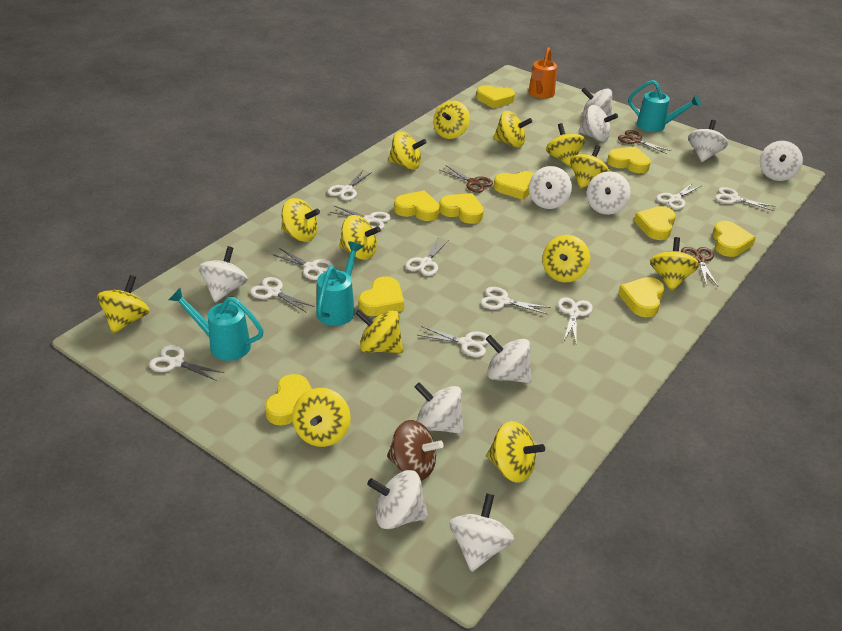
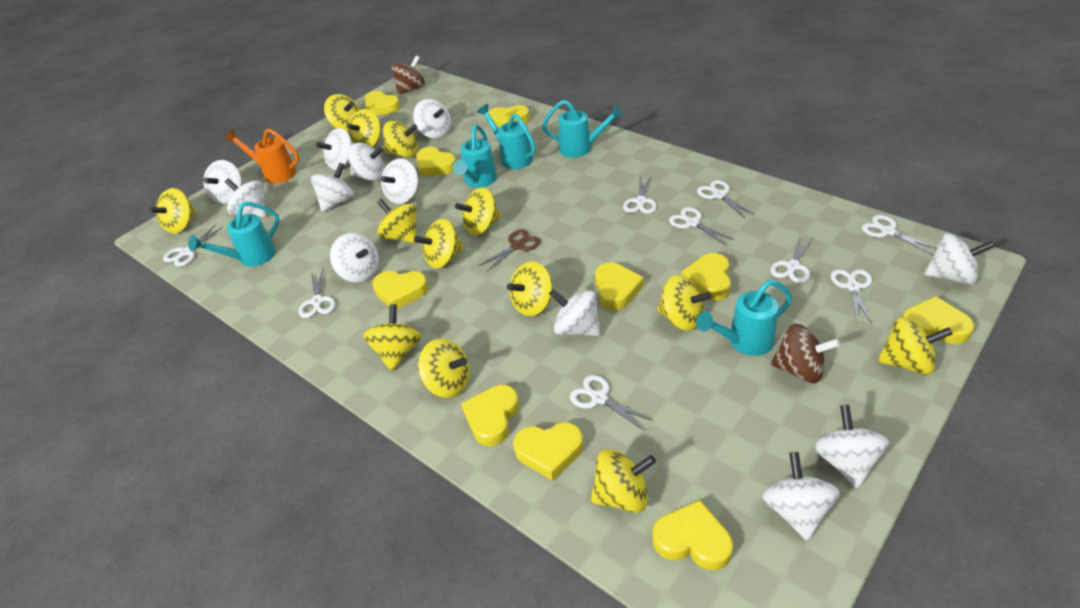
brown scissors: 3 -> 1
brown spinning top: 1 -> 2
turquoise watering can: 3 -> 5
white scissors: 11 -> 9
white spinning top: 11 -> 12

